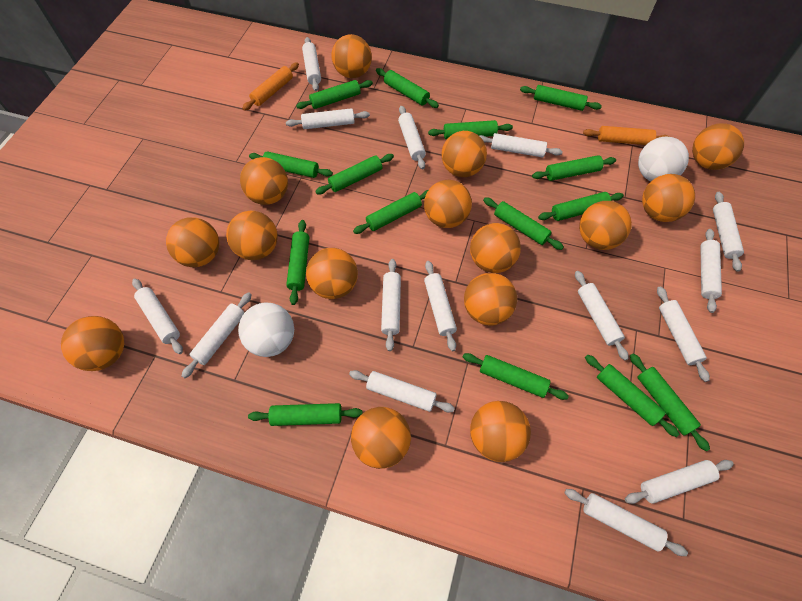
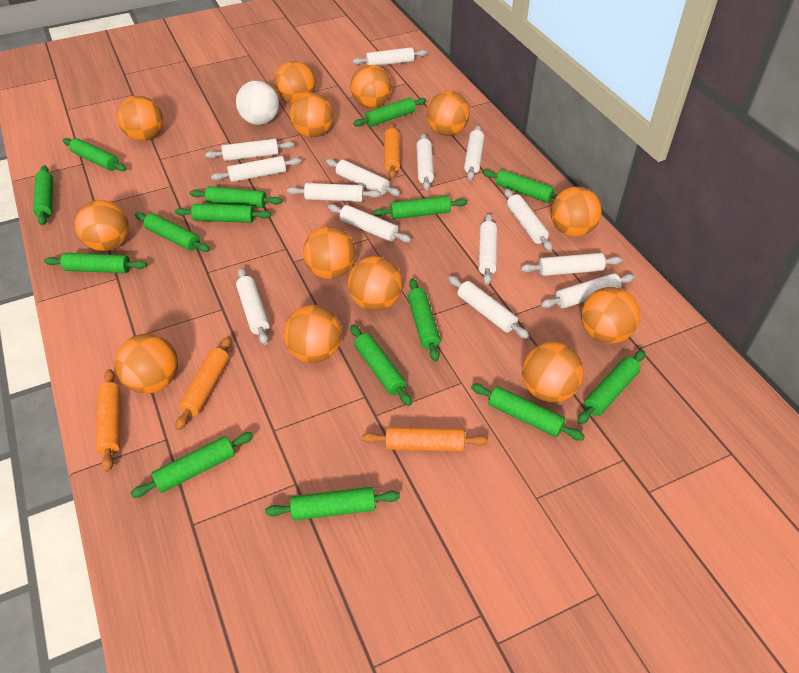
orange ball: 15 -> 13
orange rolling pin: 2 -> 4
white ball: 2 -> 1
white rolling pin: 15 -> 14

